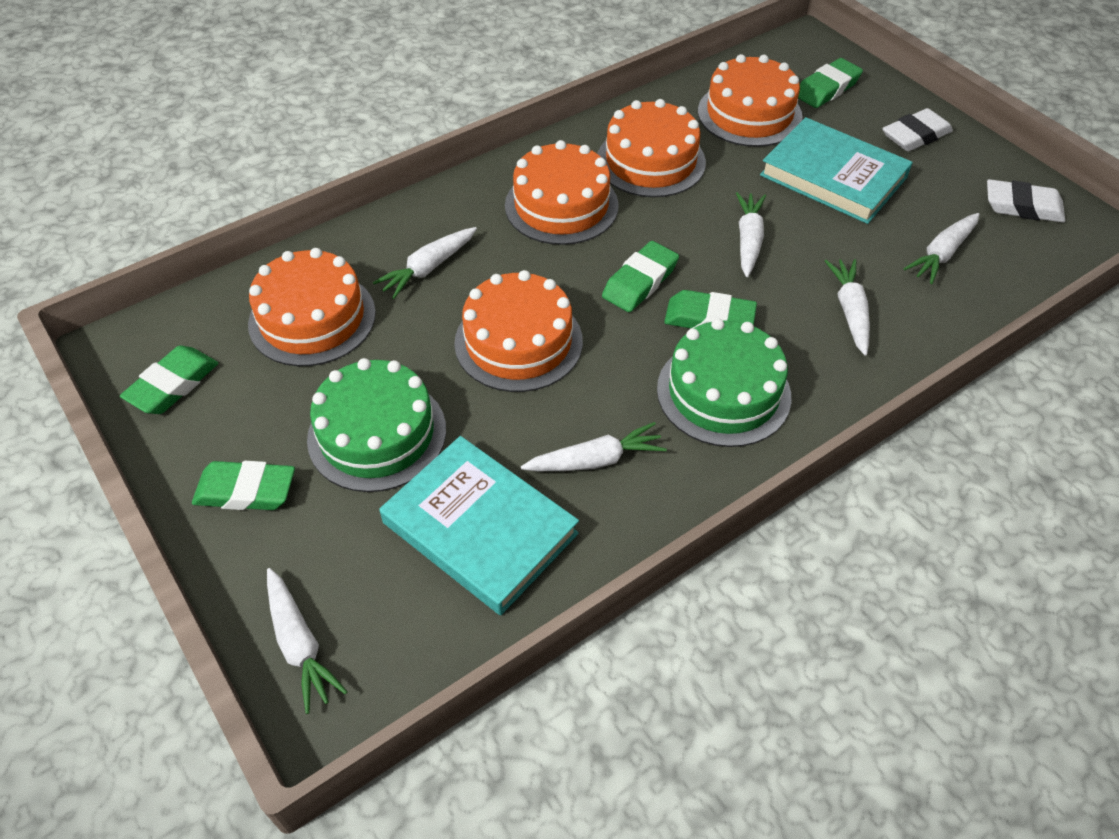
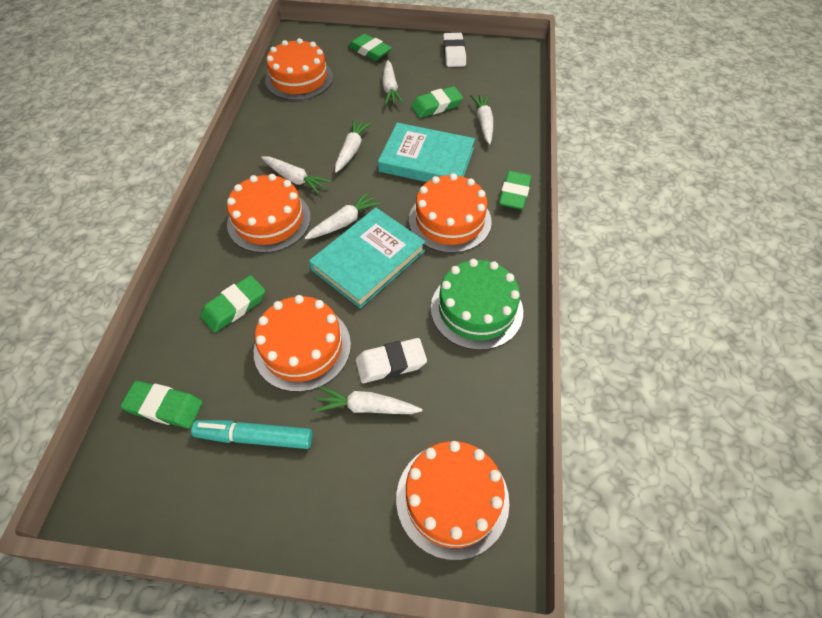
green cake: 2 -> 1
turquoise marker: 0 -> 1

